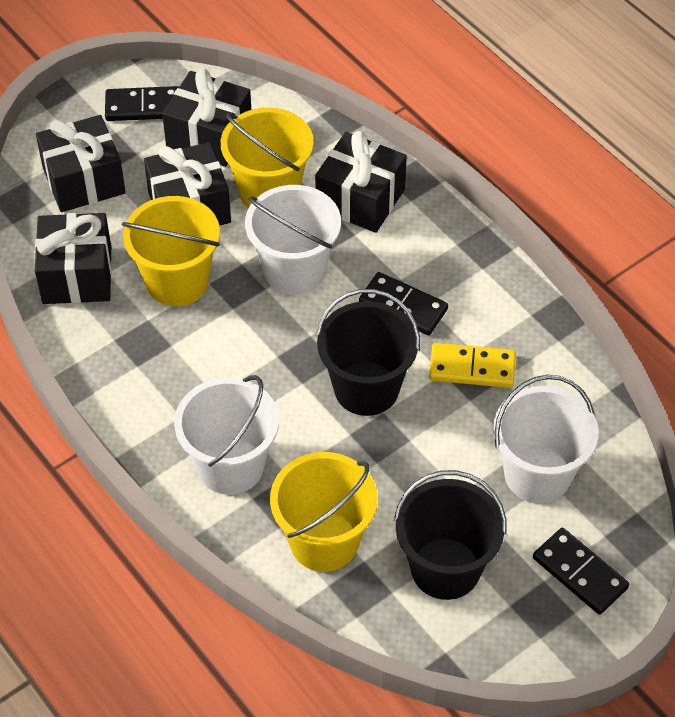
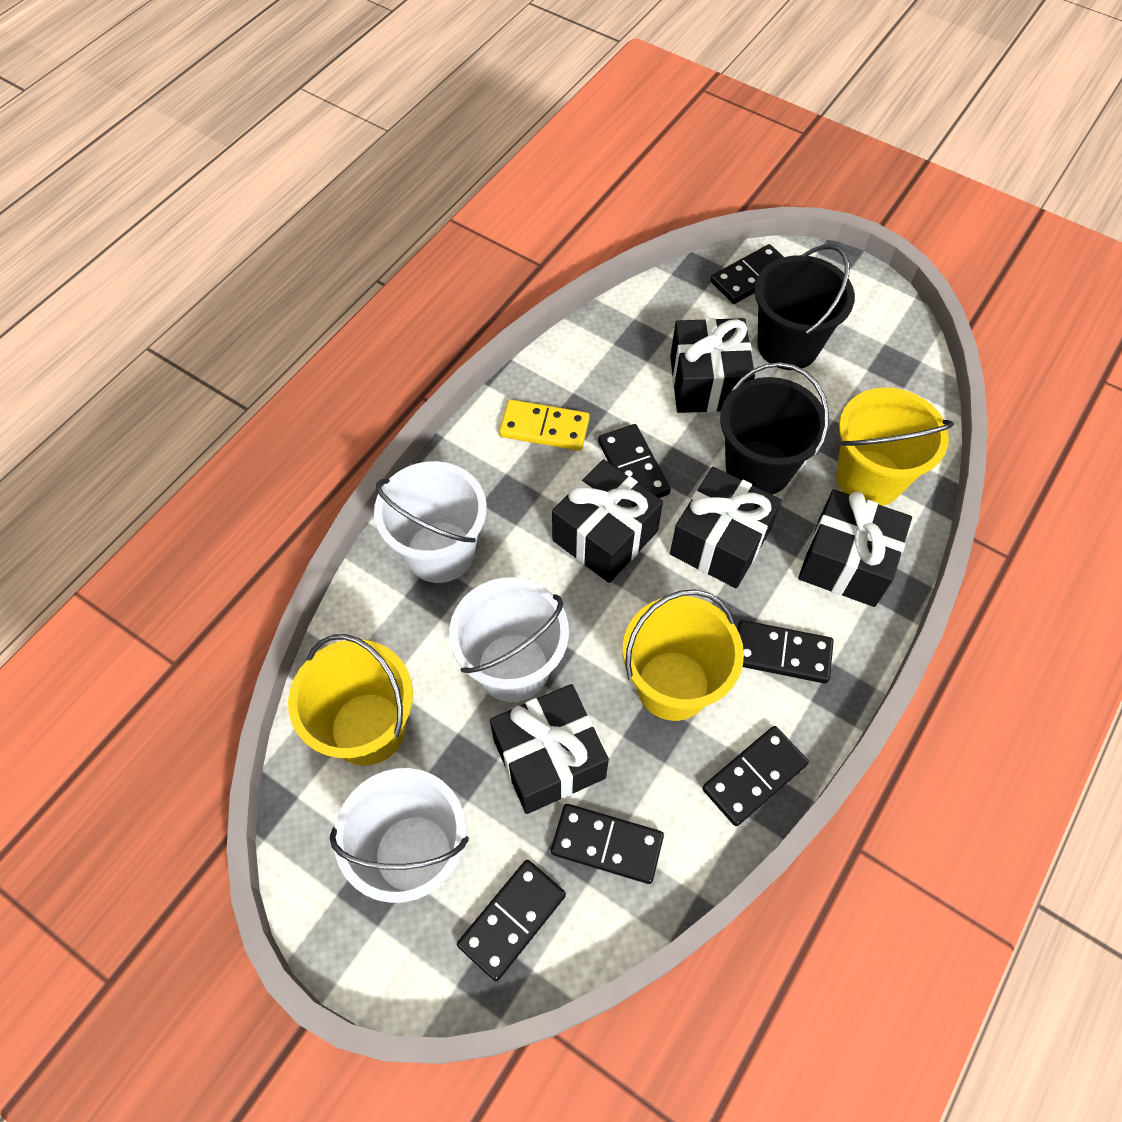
black domino: 3 -> 6

